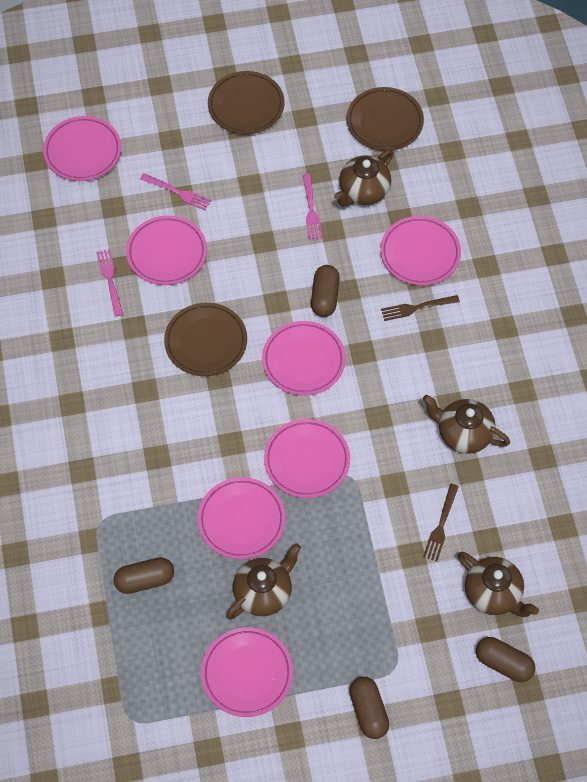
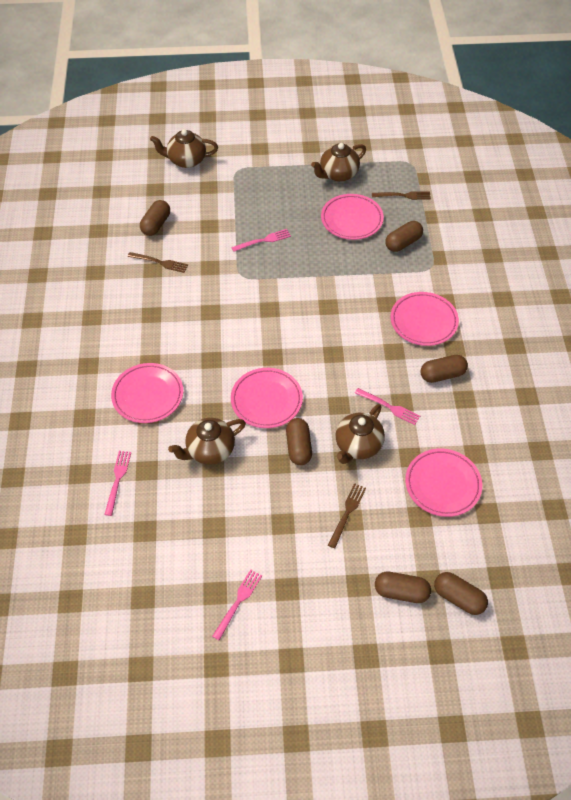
brown capsule: 4 -> 6
brown fork: 2 -> 3
brown plate: 3 -> 0
pink fork: 3 -> 4
pink plate: 7 -> 5

